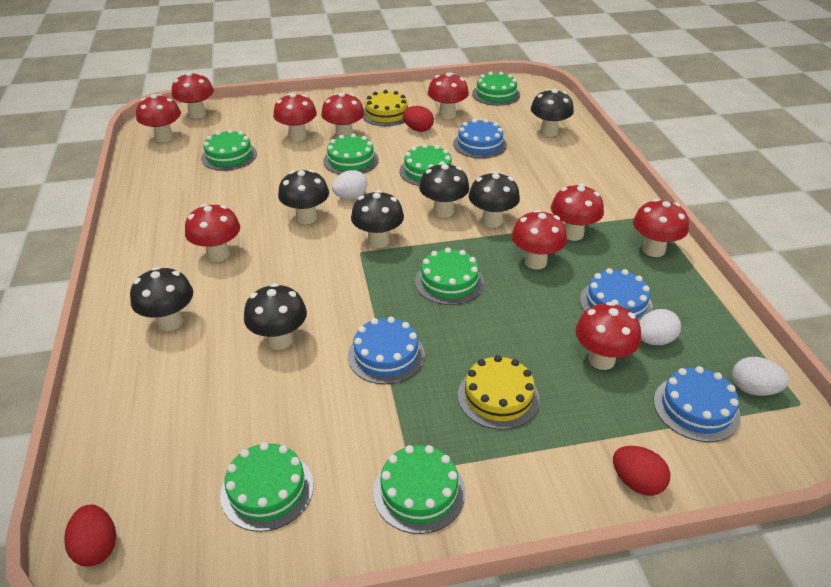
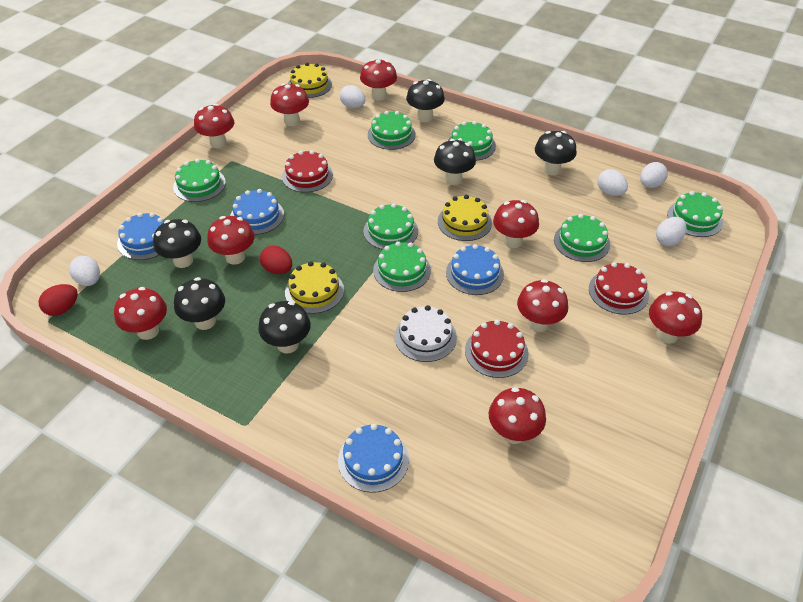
black mushroom: 7 -> 6
red cake: 0 -> 3
red egg: 3 -> 2
red mushroom: 10 -> 9
white cake: 0 -> 1
white egg: 3 -> 5
yellow cake: 2 -> 3

